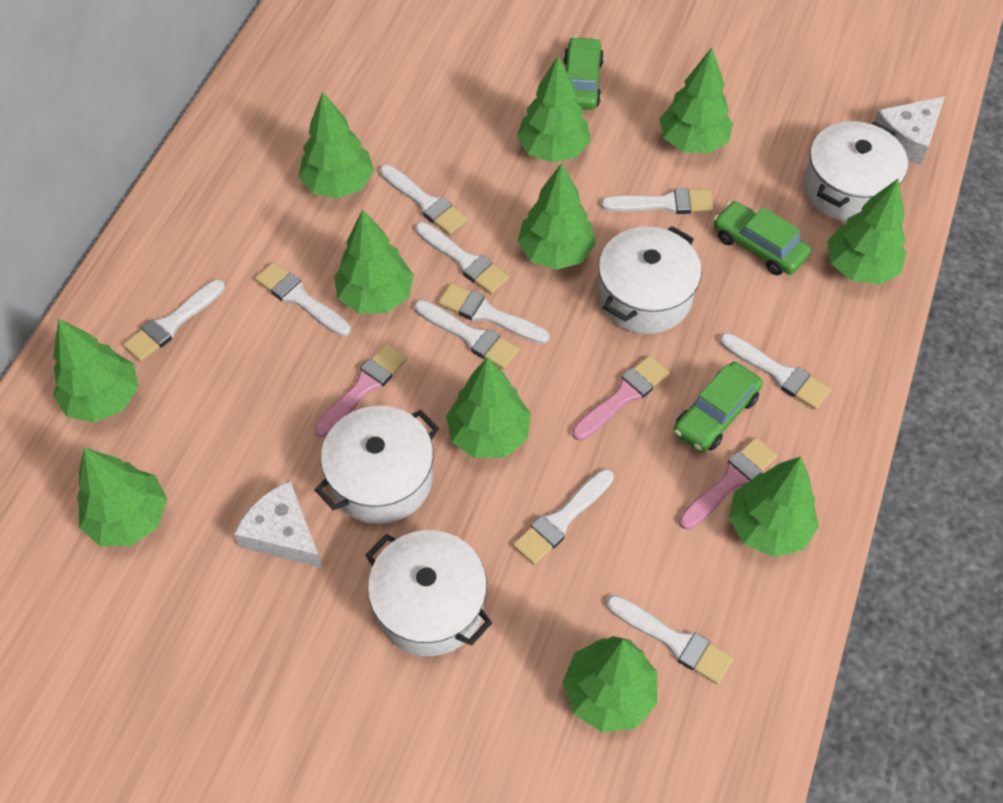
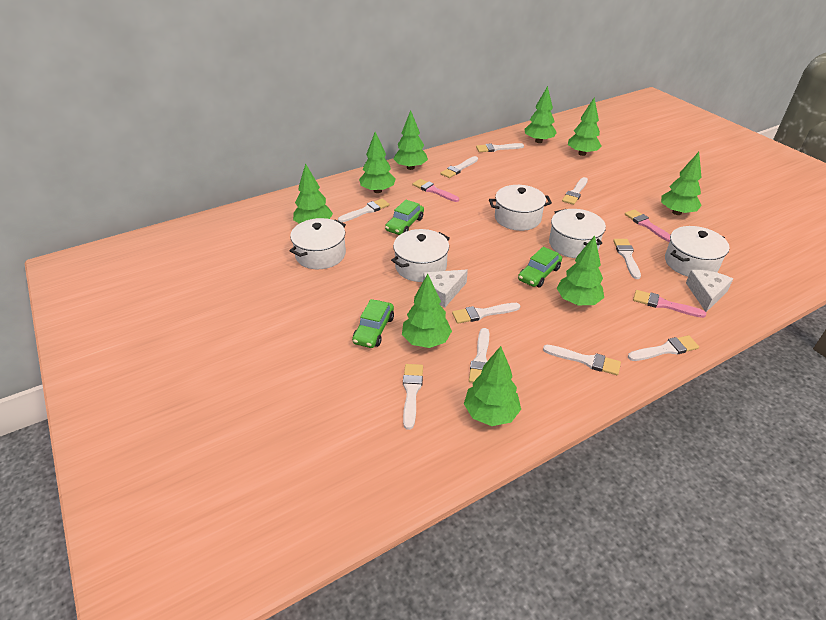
green tree: 11 -> 9
white pot: 4 -> 5

